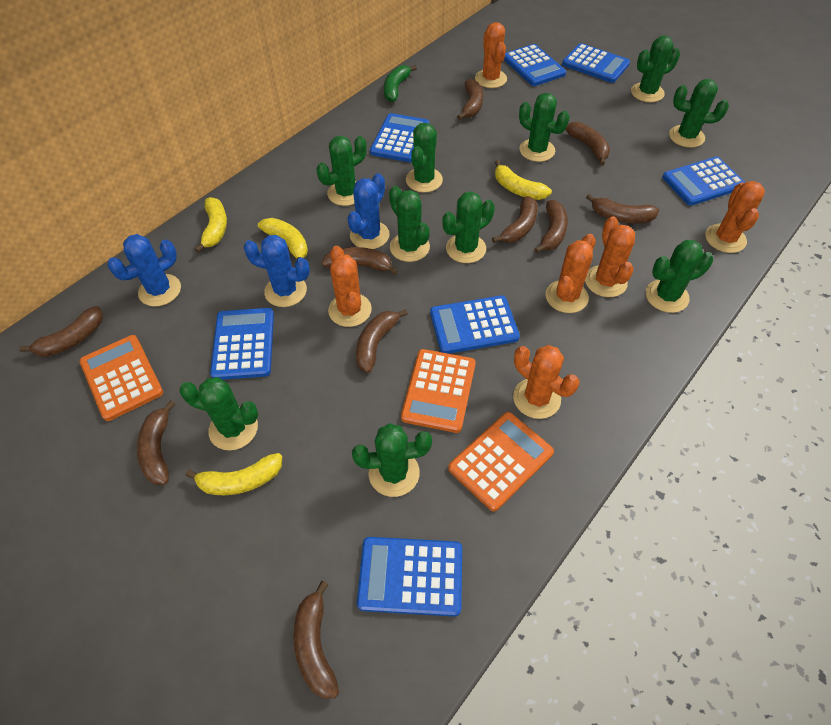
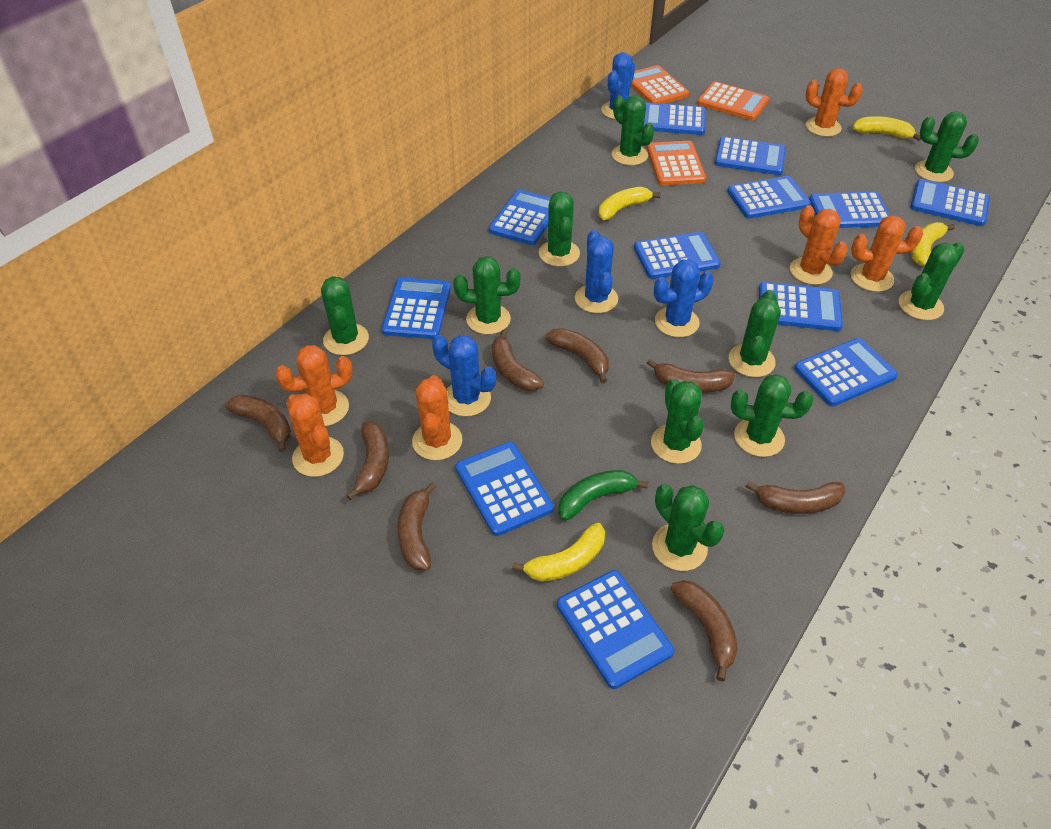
blue cactus: 3 -> 4
blue calculator: 7 -> 12
brown banana: 10 -> 8

